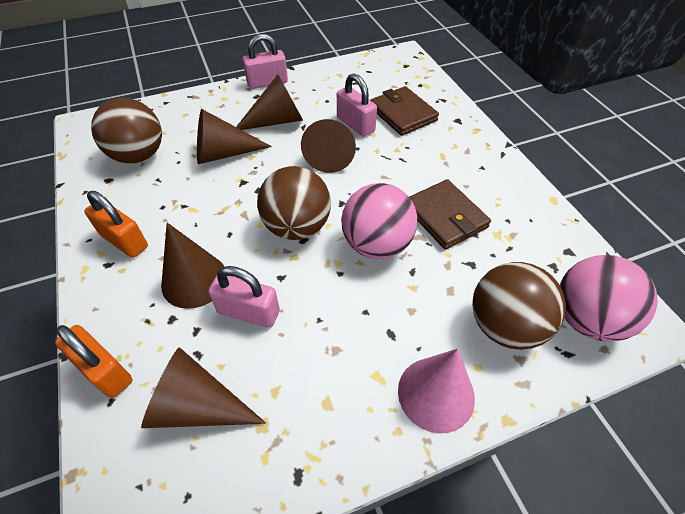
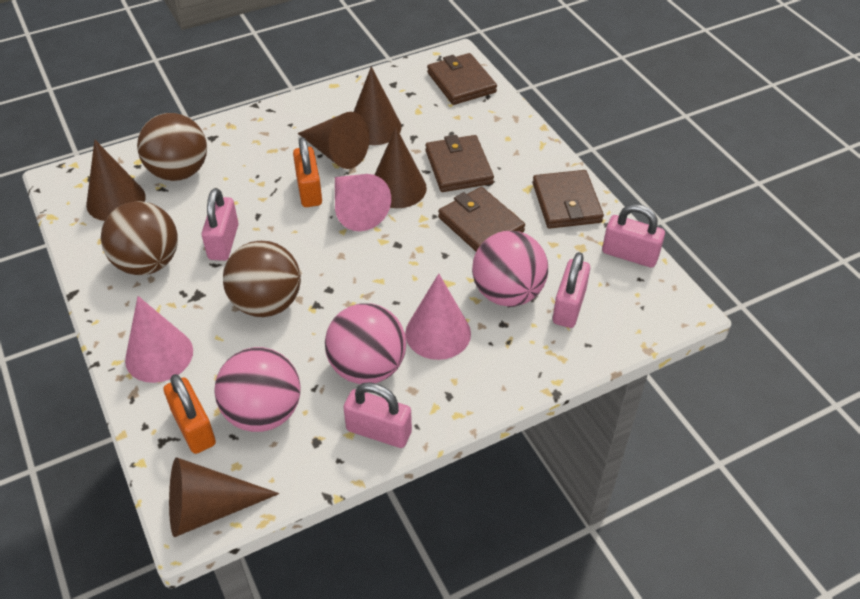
brown wallet: 2 -> 4
pink ball: 2 -> 3
pink cone: 1 -> 3
pink padlock: 3 -> 4

